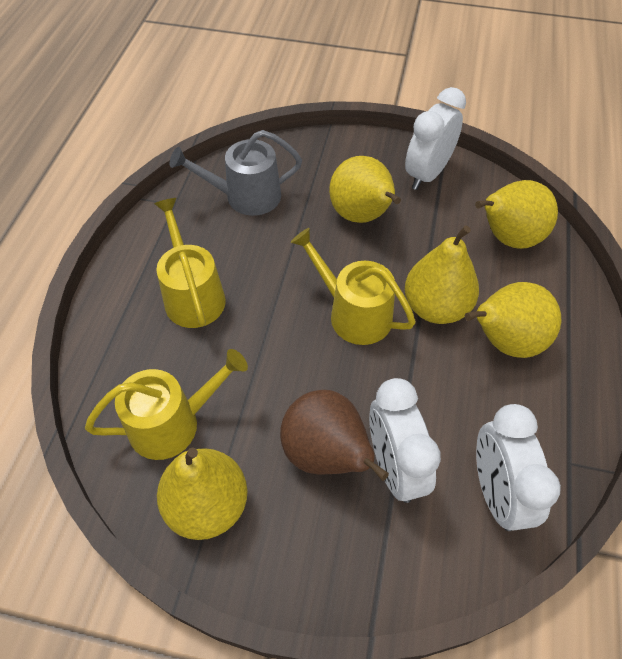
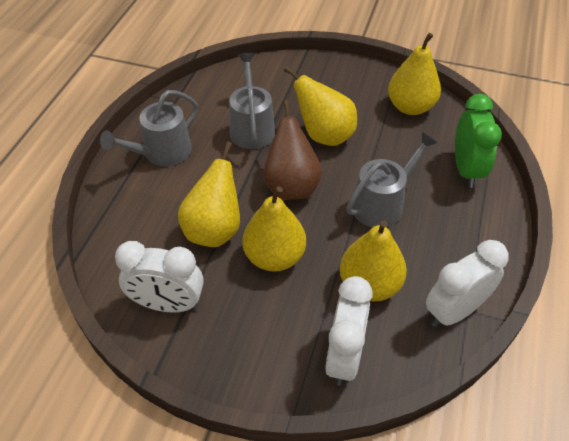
green clock: 0 -> 1
grey watering can: 1 -> 3
yellow watering can: 3 -> 0

